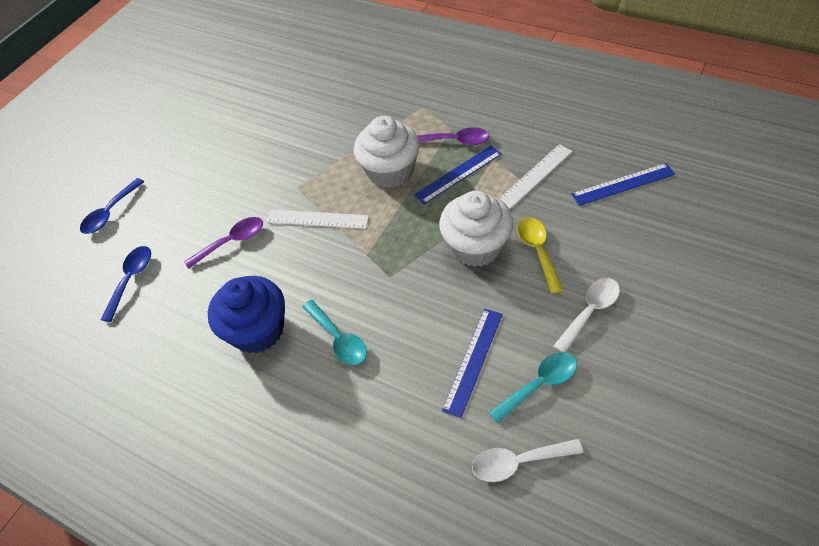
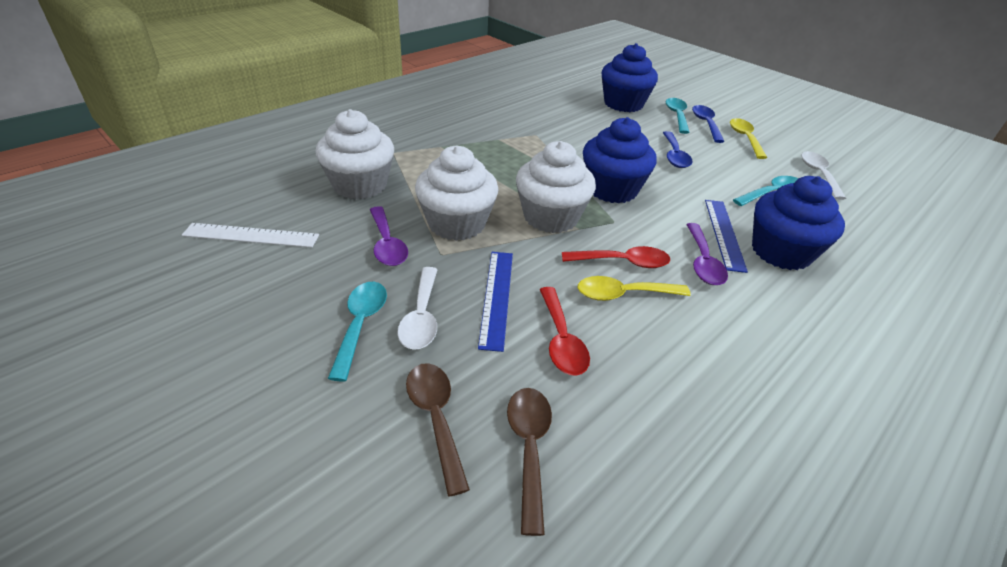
blue cupcake: 1 -> 3
blue ruler: 3 -> 2
brown spoon: 0 -> 2
red spoon: 0 -> 2
turquoise spoon: 2 -> 3
white cupcake: 2 -> 3
white ruler: 2 -> 1
yellow spoon: 1 -> 2

